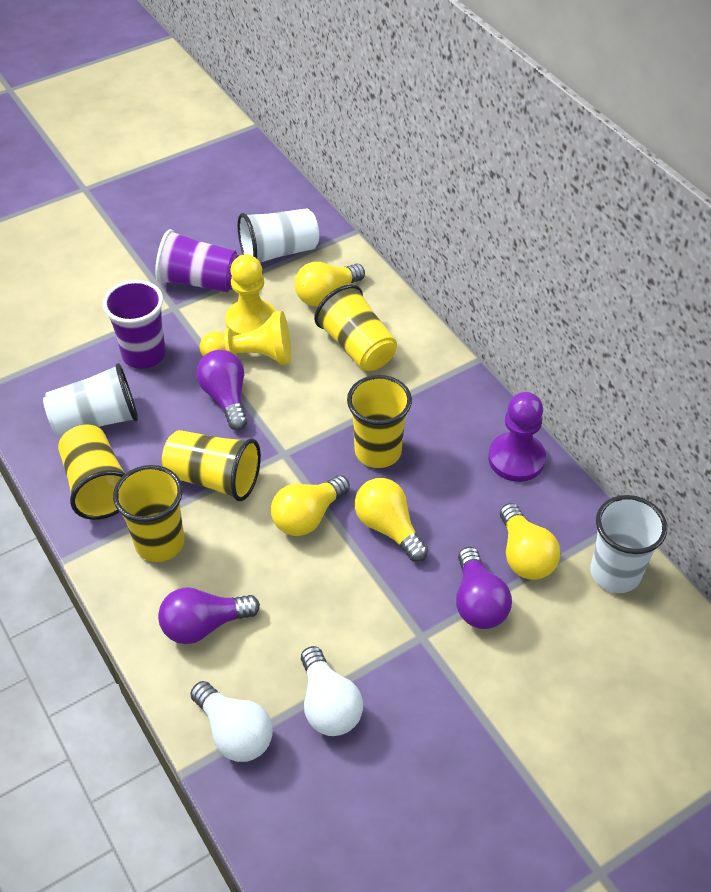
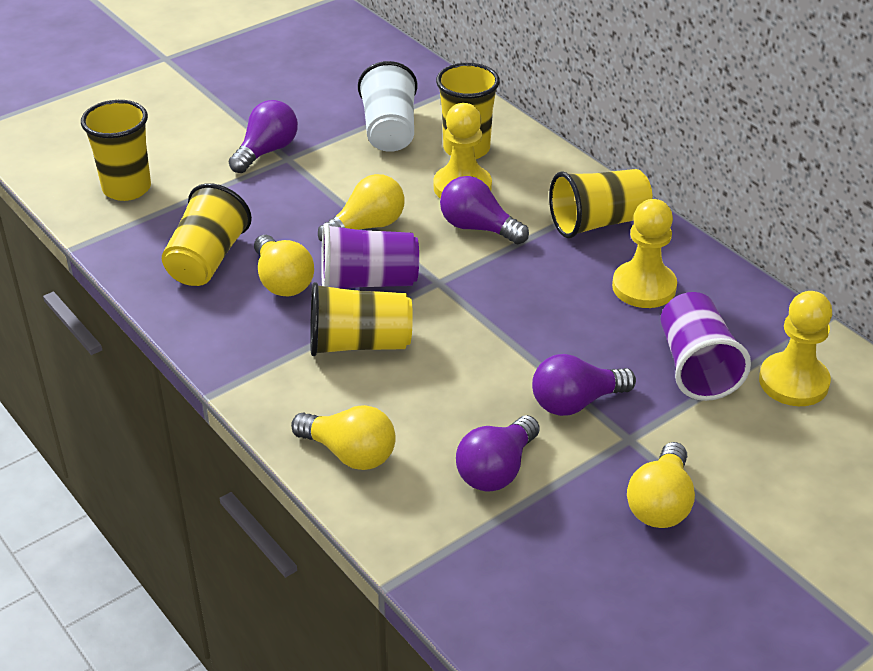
purple light bulb: 3 -> 4
purple pawn: 1 -> 0
white cup: 3 -> 1
white light bulb: 2 -> 0
yellow pawn: 2 -> 3

